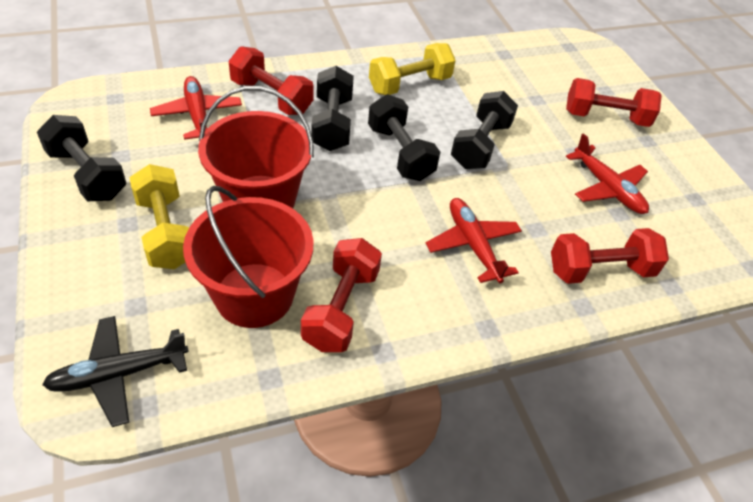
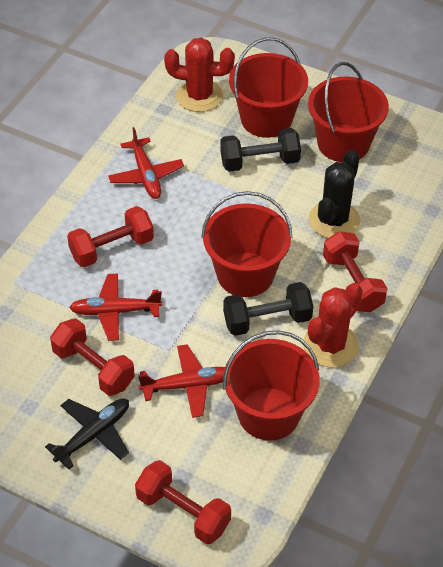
black cactus: 0 -> 1
black dumbbell: 4 -> 2
red bucket: 2 -> 4
red cactus: 0 -> 2
yellow dumbbell: 2 -> 0

